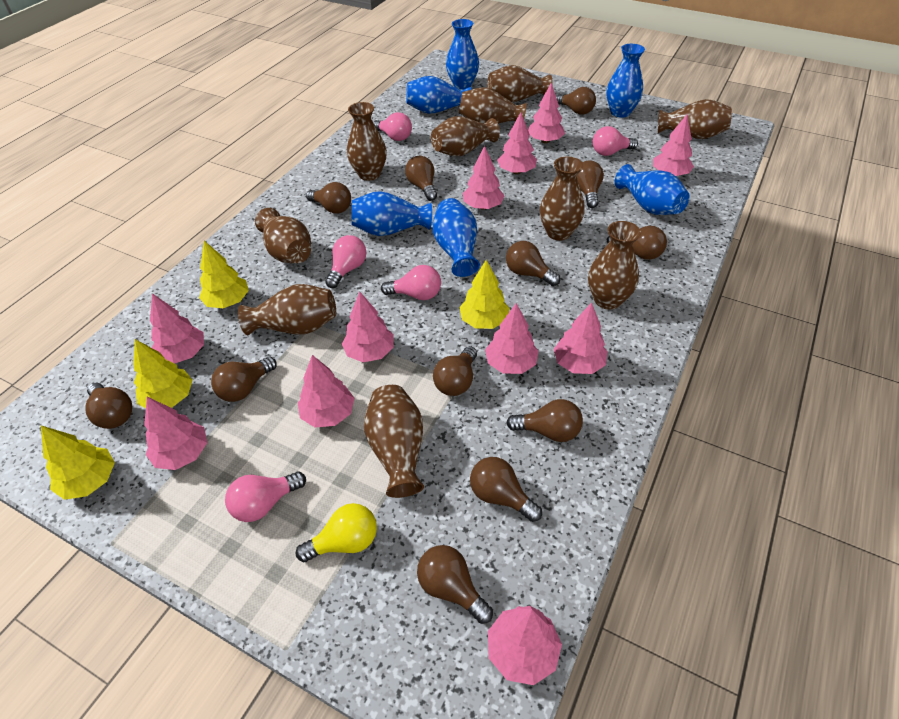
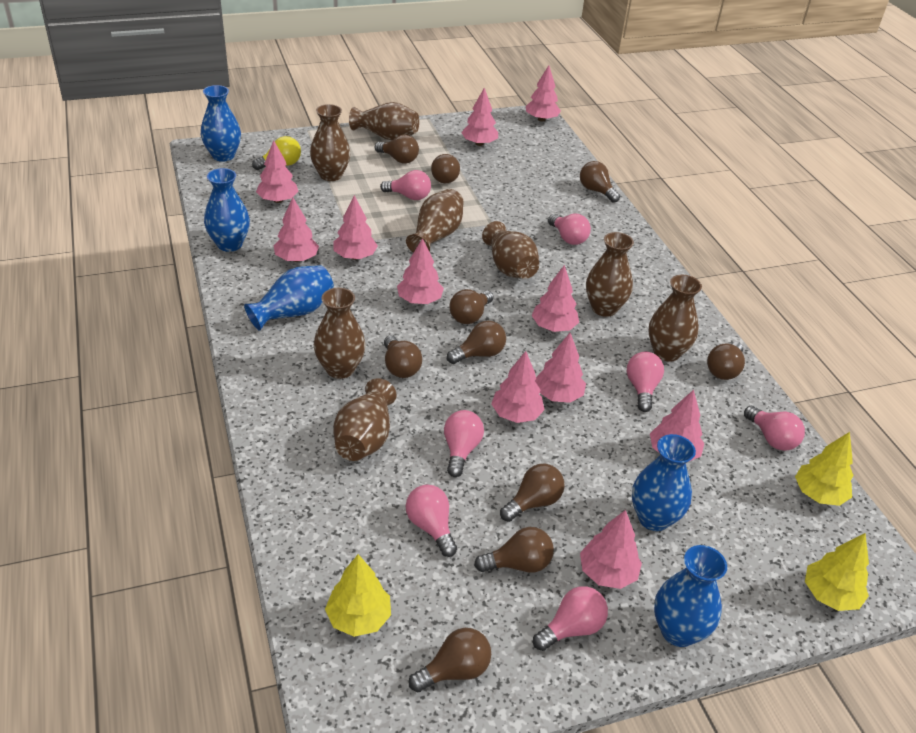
blue vase: 6 -> 5
brown light bulb: 12 -> 10
brown vase: 10 -> 8
pink light bulb: 5 -> 7
yellow tree: 4 -> 3

